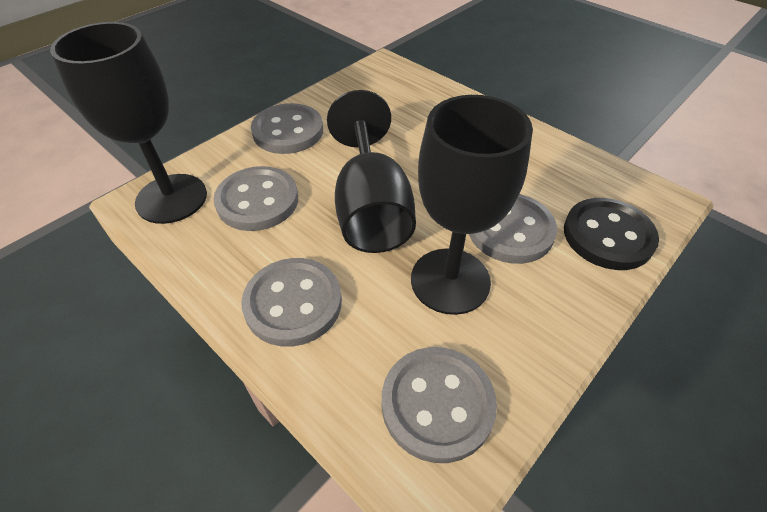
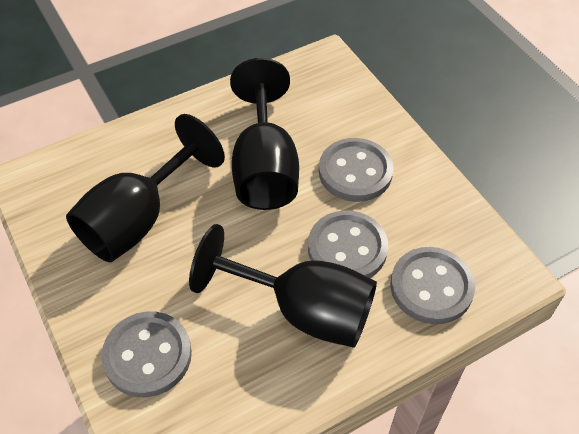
black button: 1 -> 0
grey button: 5 -> 4

